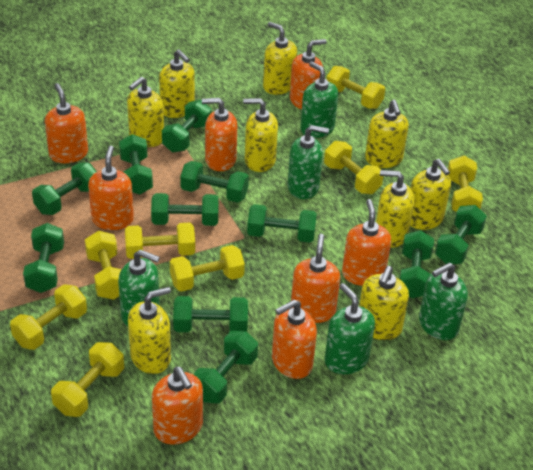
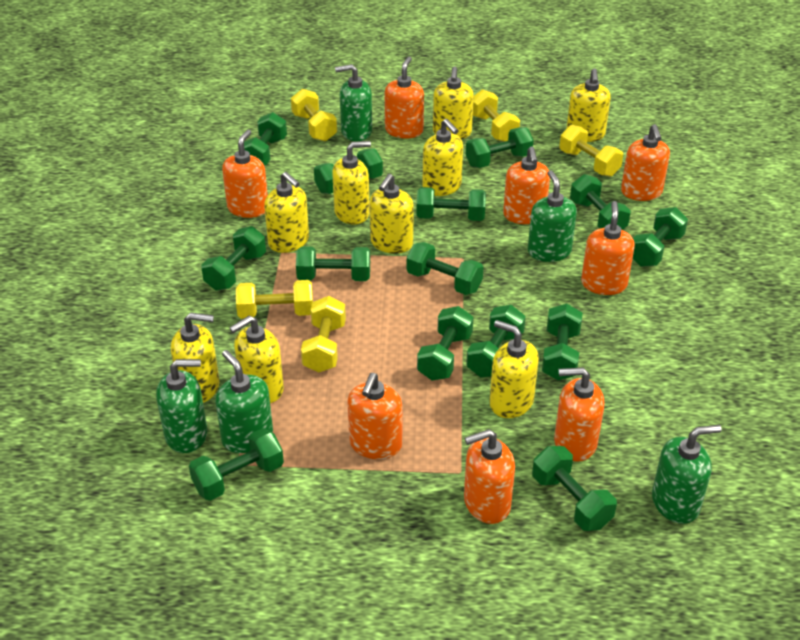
green dumbbell: 11 -> 14
yellow dumbbell: 8 -> 5

